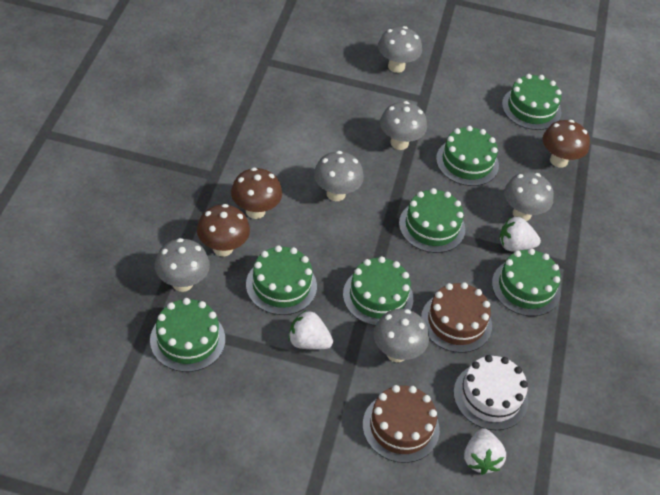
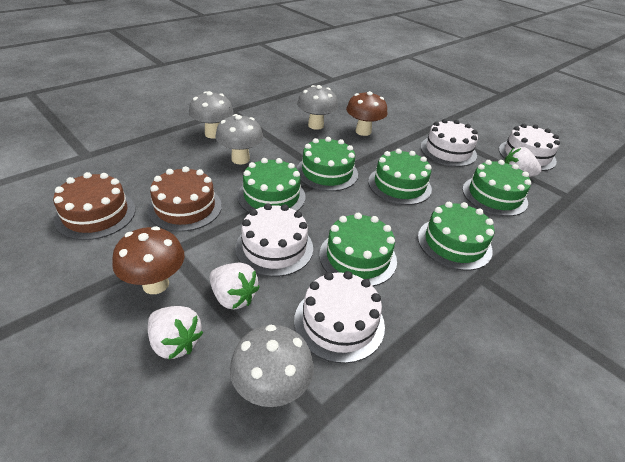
brown mushroom: 3 -> 2
green cake: 7 -> 6
grey mushroom: 6 -> 4
white cake: 1 -> 4

